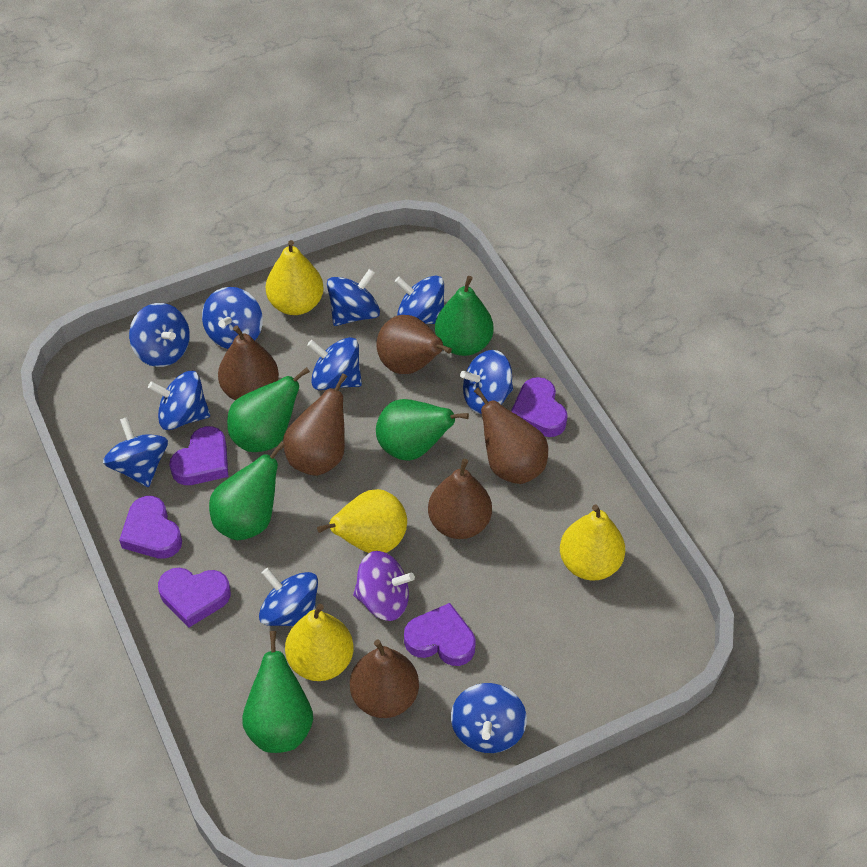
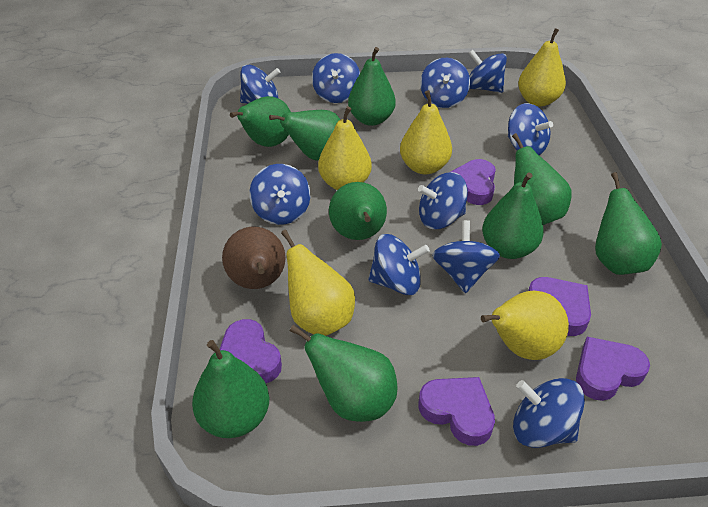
brown pear: 6 -> 1
green pear: 5 -> 9
purple spinning top: 1 -> 0
yellow pear: 4 -> 5

